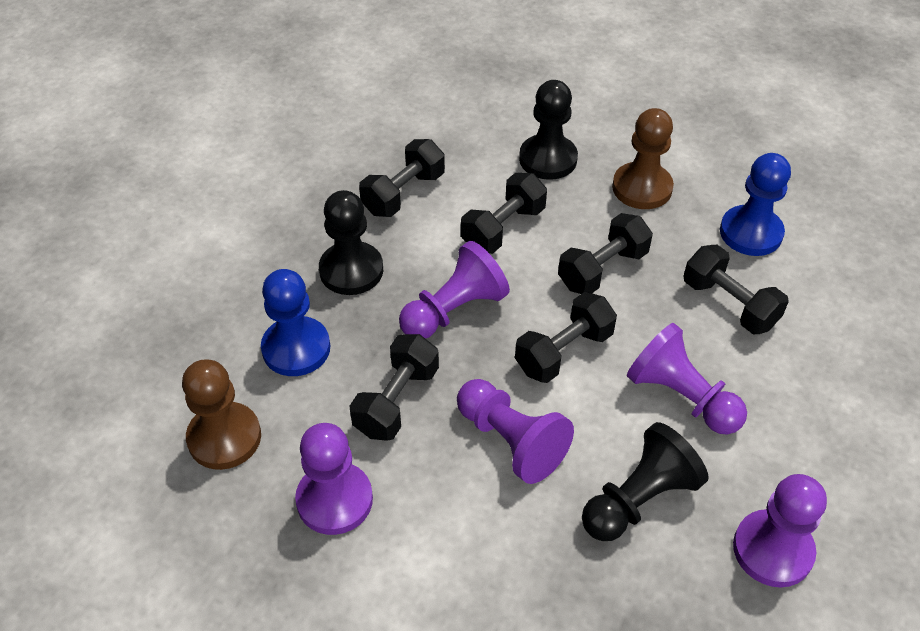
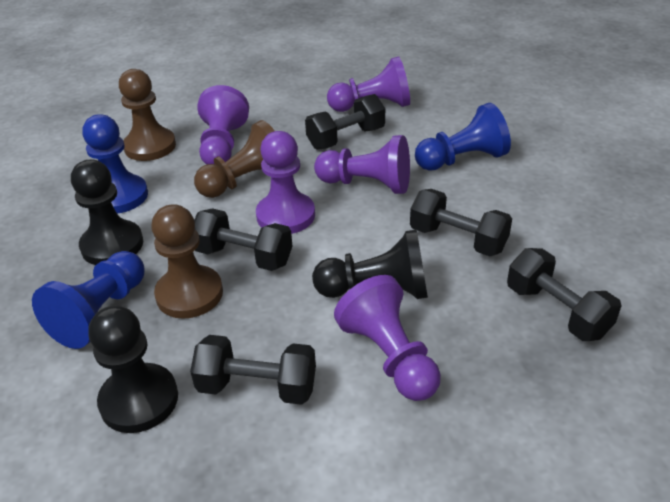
black dumbbell: 6 -> 5
blue pawn: 2 -> 3
brown pawn: 2 -> 3

